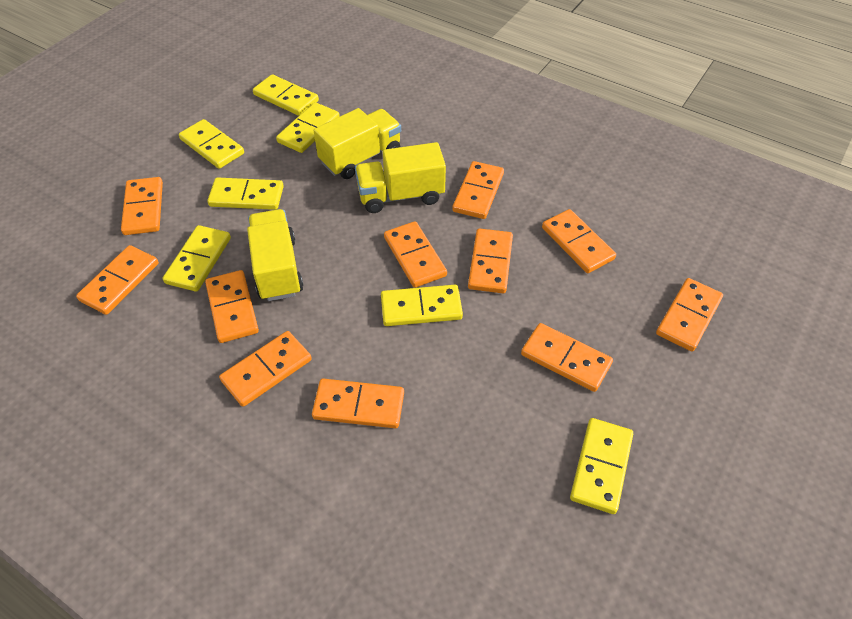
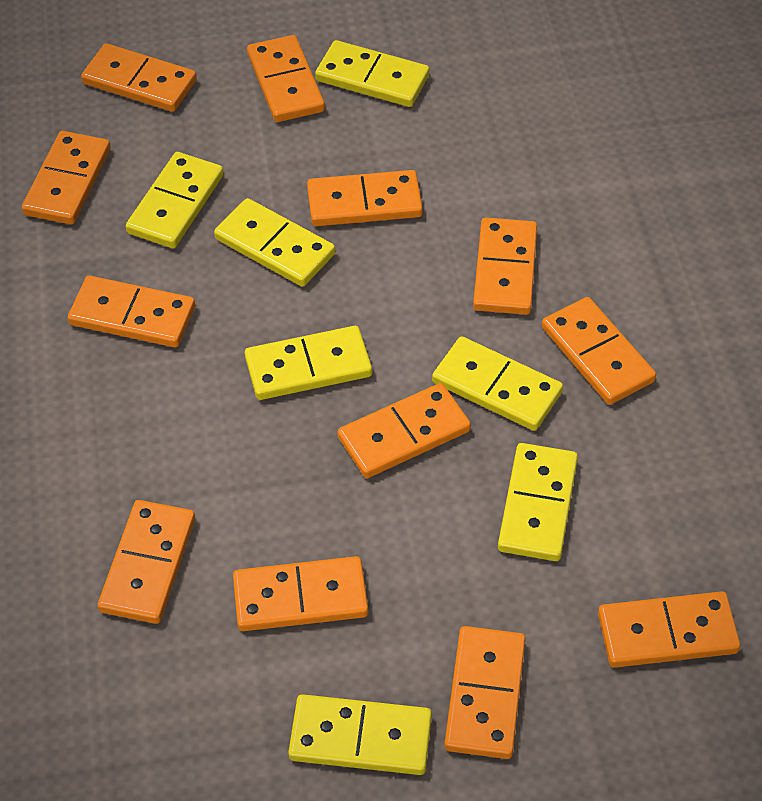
orange domino: 11 -> 12
yellow truck: 3 -> 0

